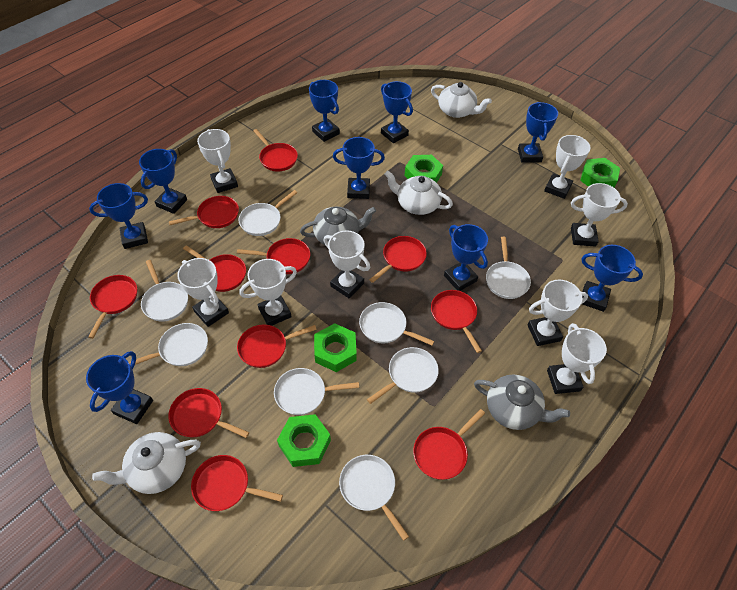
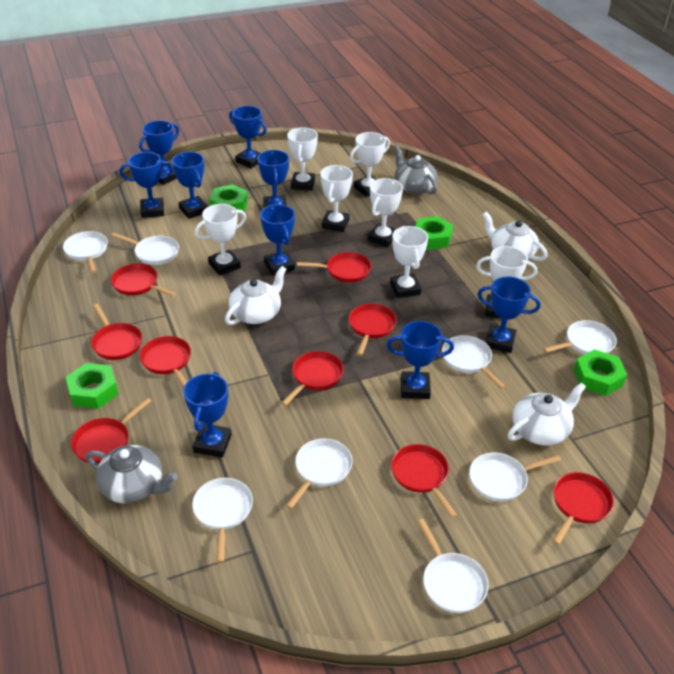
red pan: 11 -> 9
white trophy: 8 -> 7

